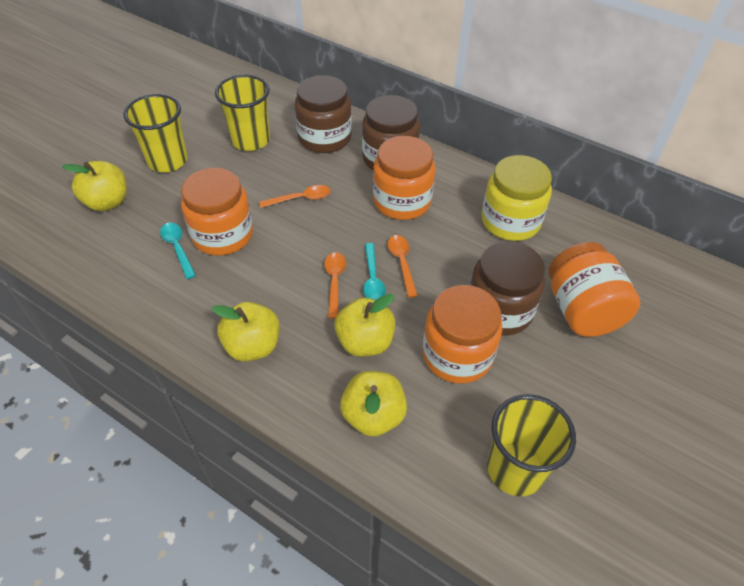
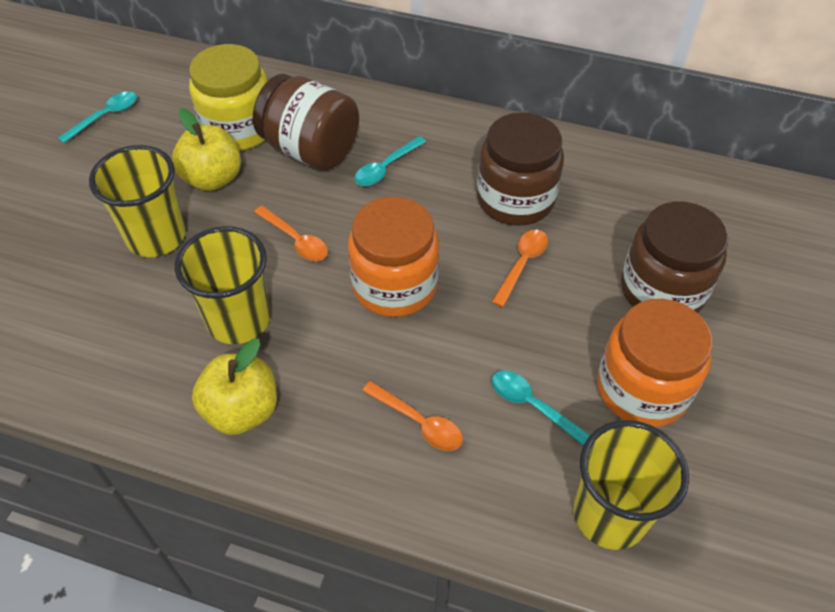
orange jar: 4 -> 2
turquoise spoon: 2 -> 3
yellow apple: 4 -> 2

